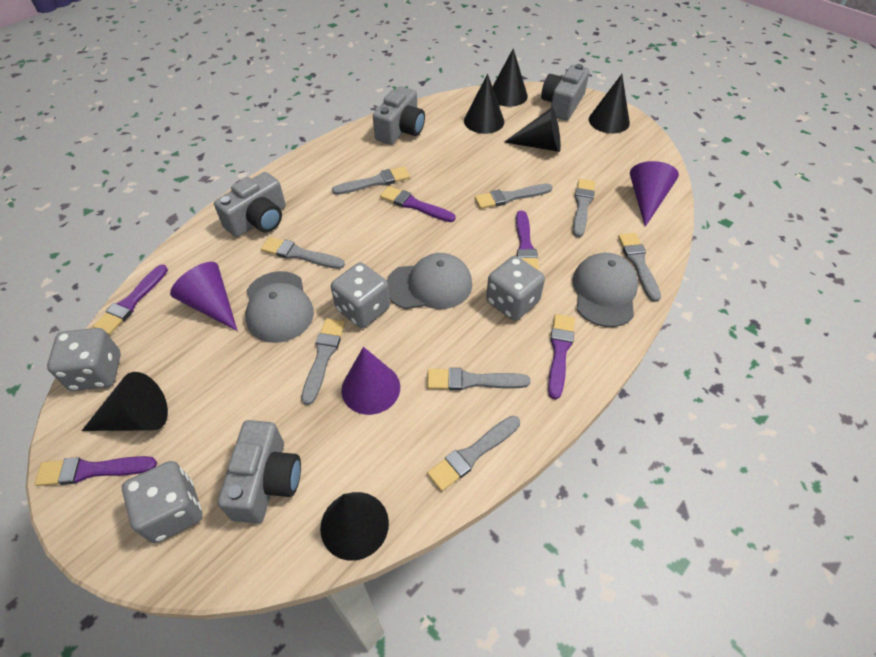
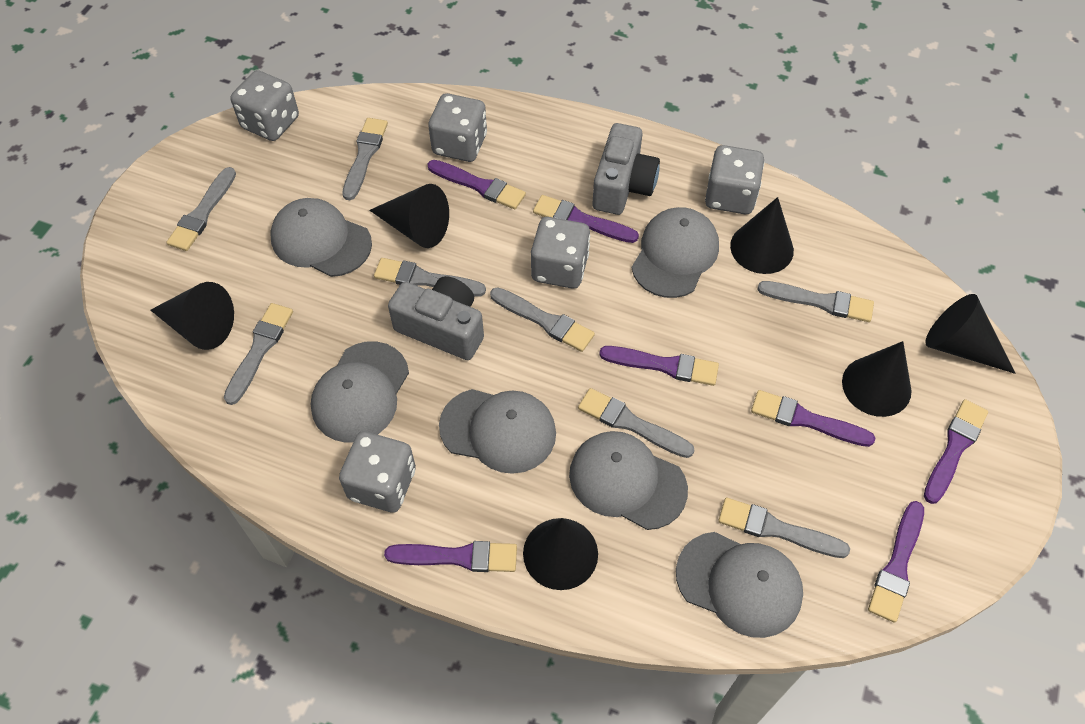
grey camera: 4 -> 2
grey cap: 3 -> 6
grey dice: 4 -> 5
purple brush: 5 -> 7
purple cone: 3 -> 0

